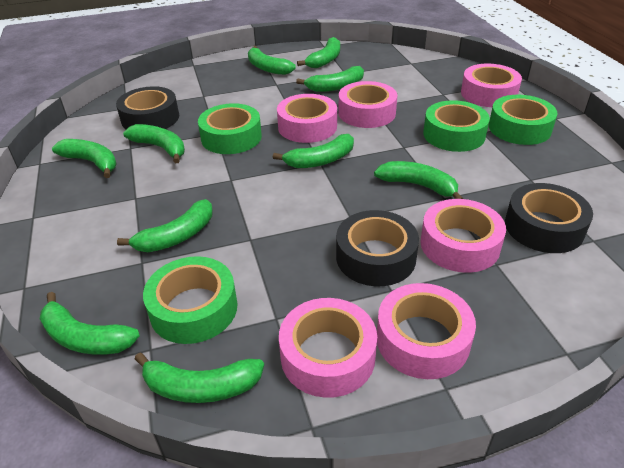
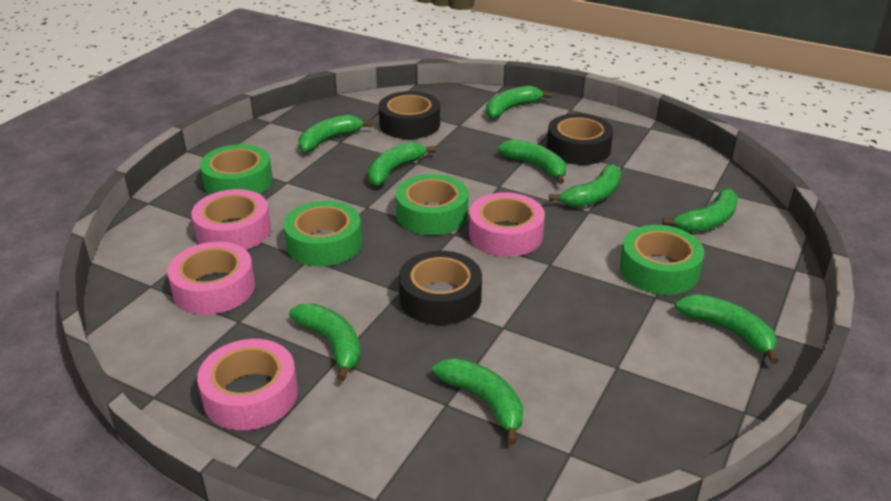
green banana: 10 -> 9
pink tape: 6 -> 4

